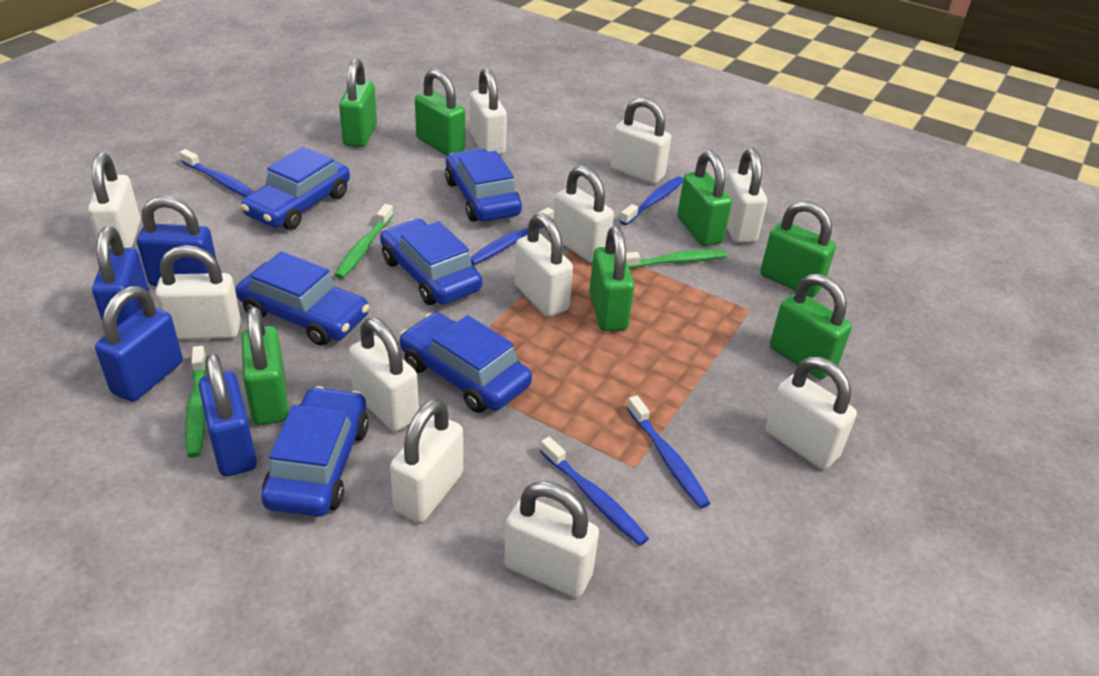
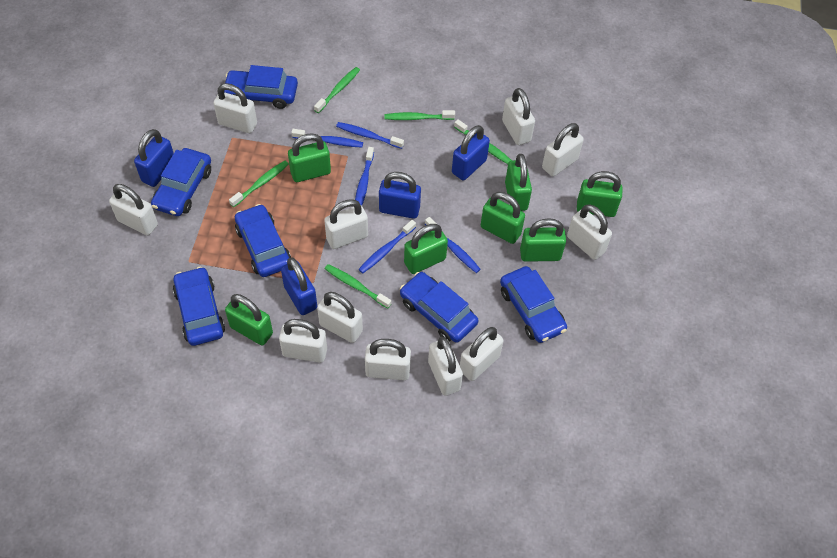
green toothbrush: 3 -> 5

